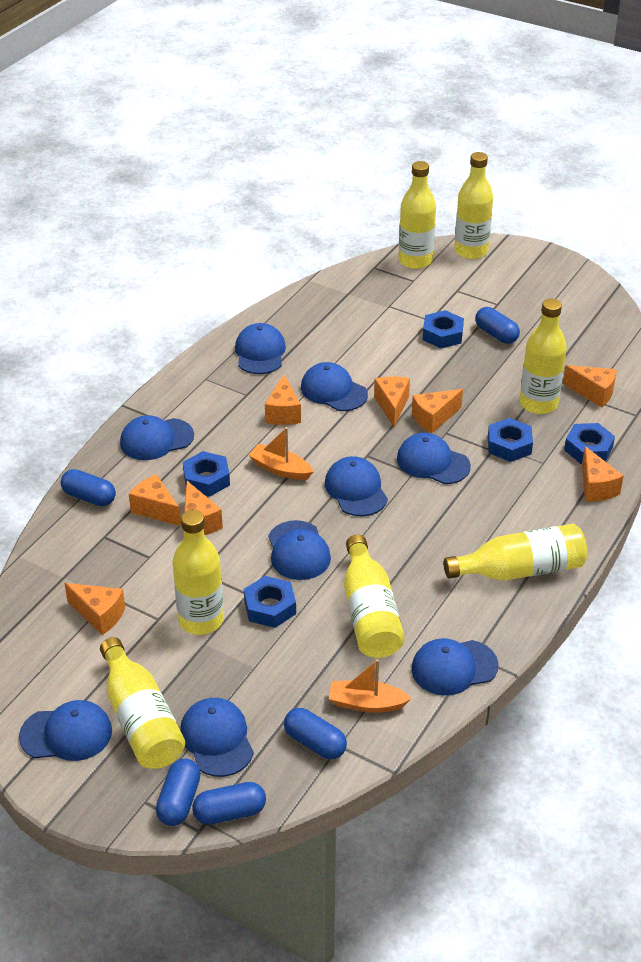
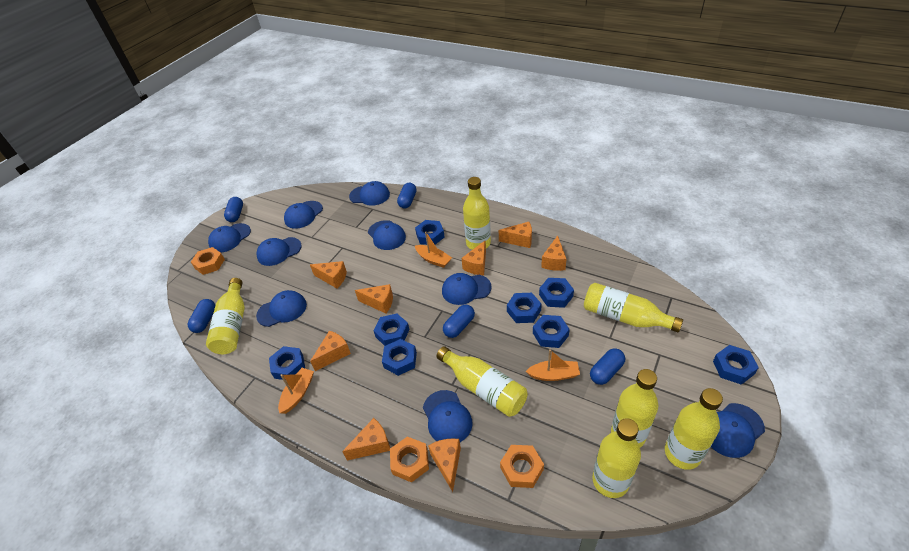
blue nut: 5 -> 8
orange boat: 2 -> 3
orange nut: 0 -> 3

